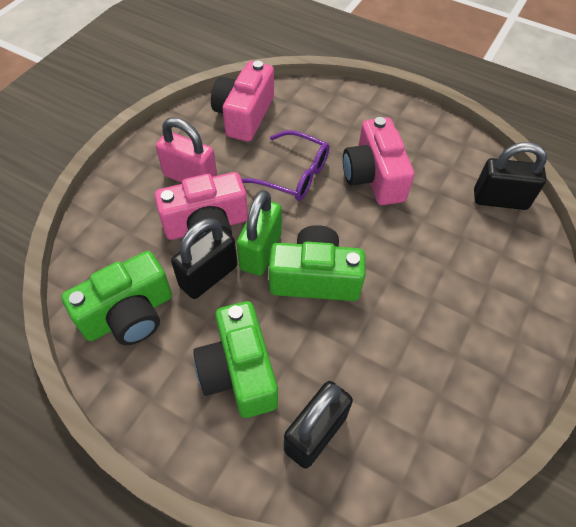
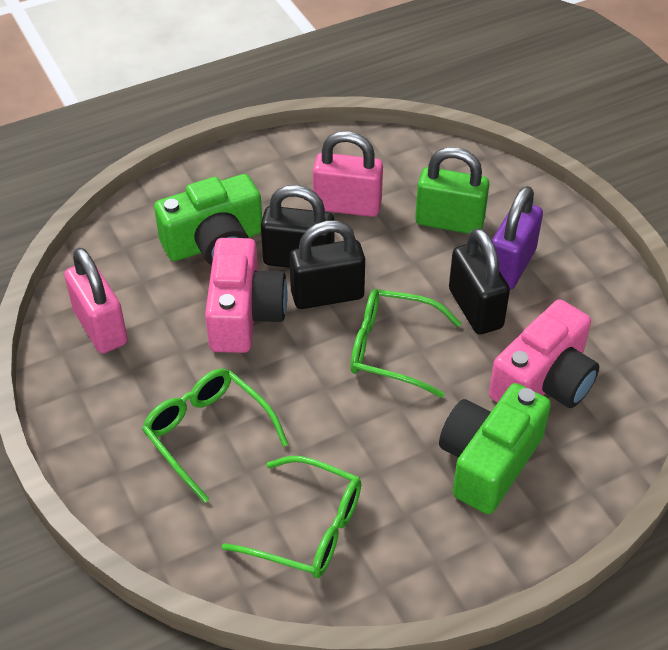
green camera: 3 -> 2
green glasses: 0 -> 3
pink camera: 3 -> 2
pink padlock: 1 -> 2
purple glasses: 1 -> 0
purple padlock: 0 -> 1

